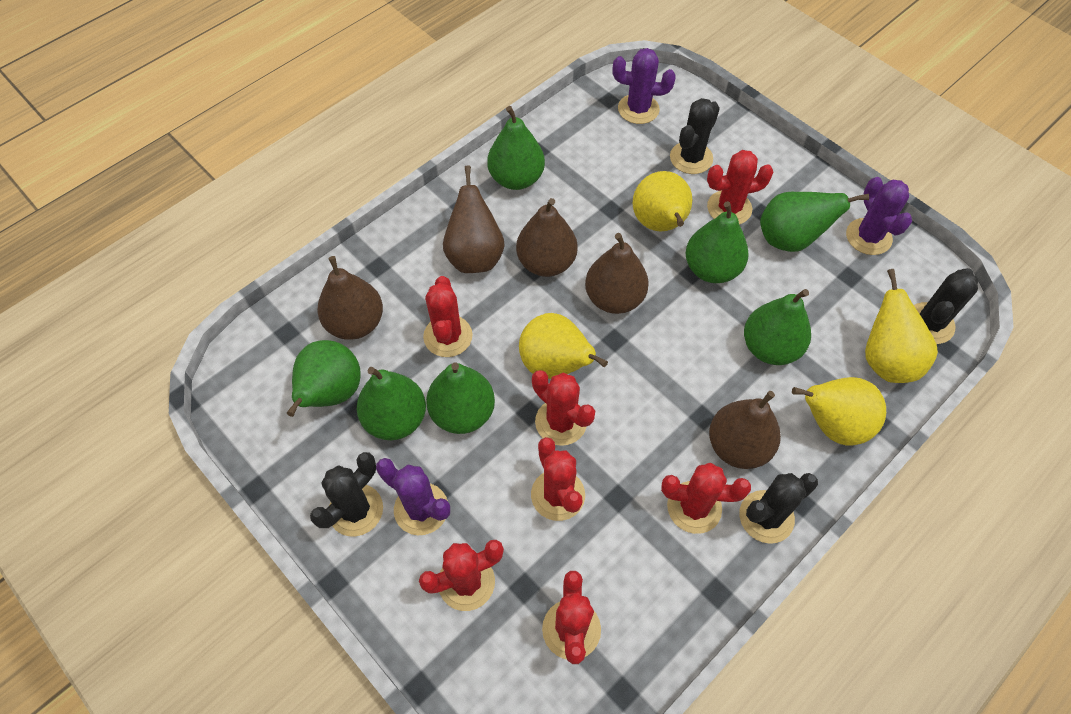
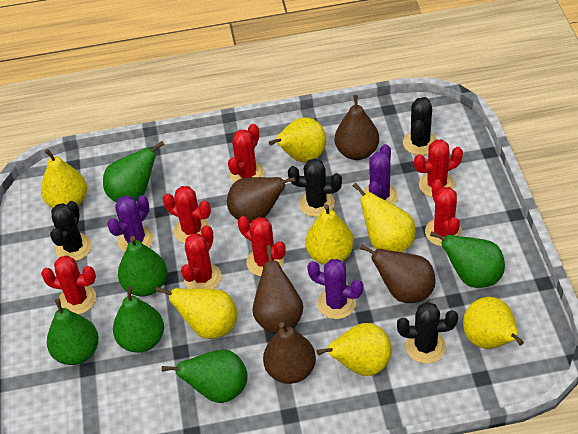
green pear: 7 -> 6
yellow pear: 4 -> 7

